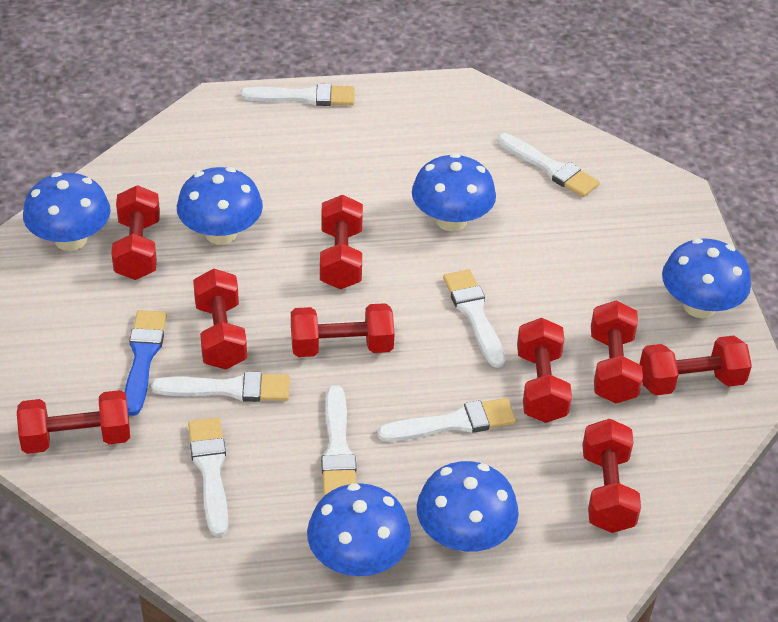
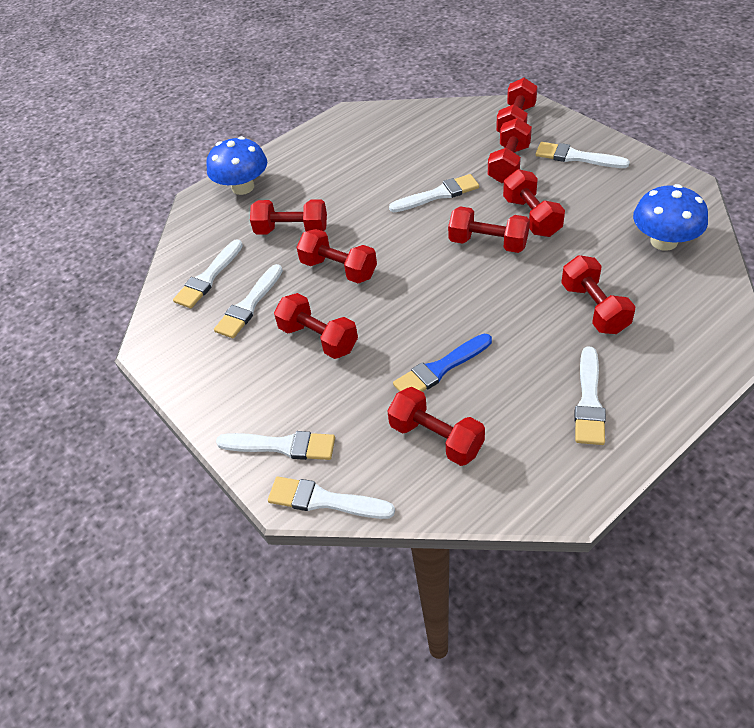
blue mushroom: 6 -> 2

